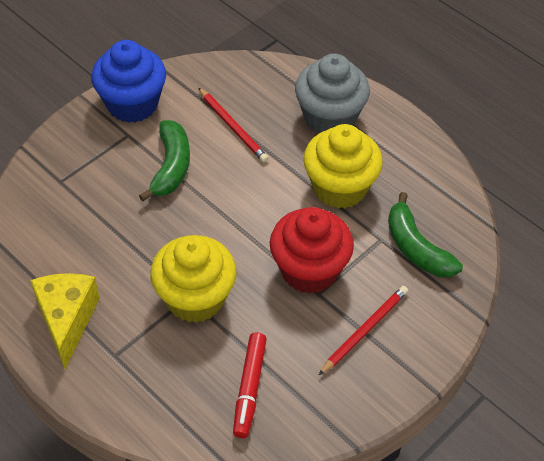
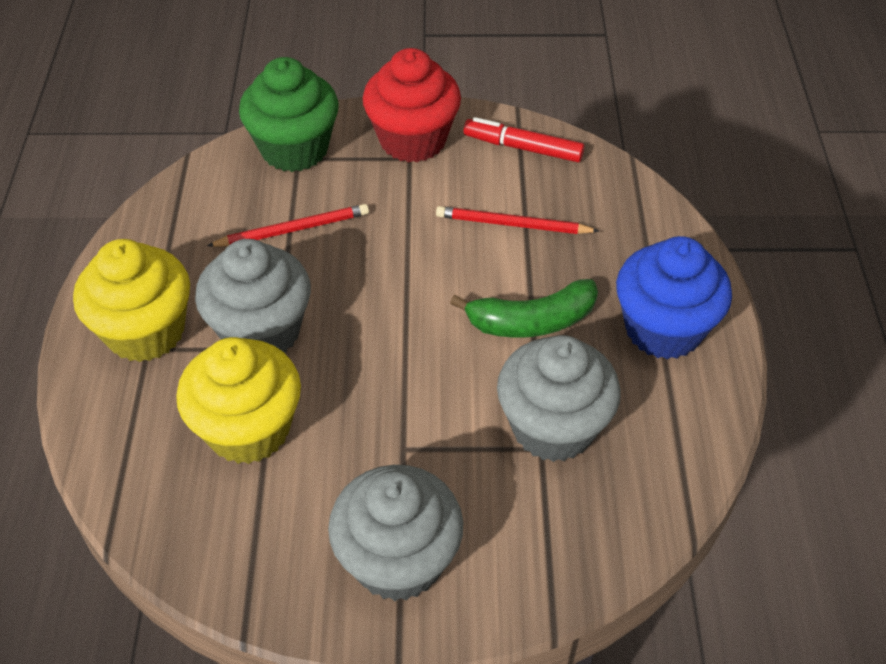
green banana: 2 -> 1
green cupcake: 0 -> 1
grey cupcake: 1 -> 3
yellow cheese: 1 -> 0

